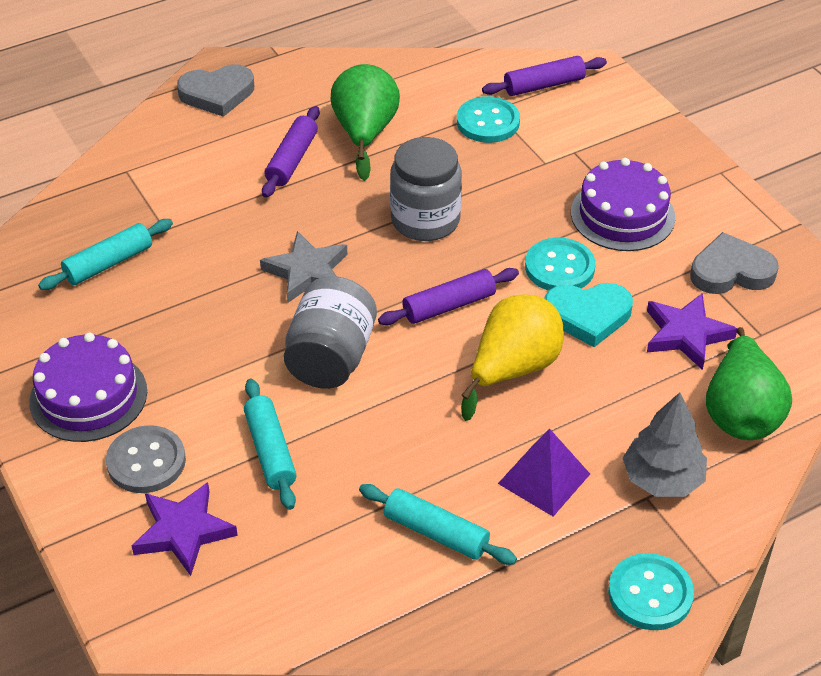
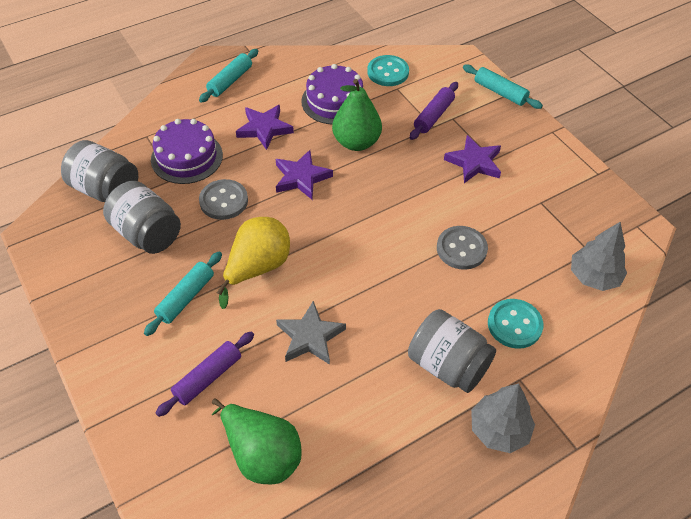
grey button: 1 -> 2
grey heart: 2 -> 0
grey jar: 2 -> 3
grey tree: 1 -> 2
purple pyramid: 1 -> 0
purple rolling pin: 3 -> 2
purple star: 2 -> 3
turquoise button: 3 -> 2
turquoise heart: 1 -> 0

